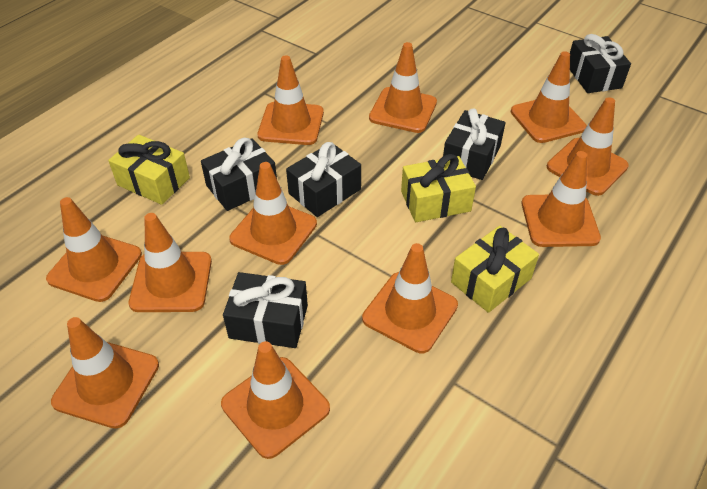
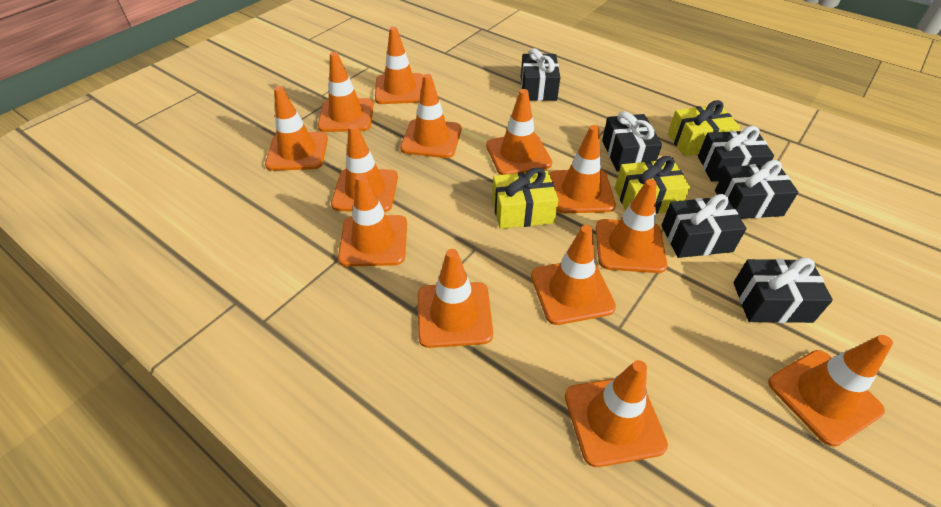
black gift: 5 -> 6
orange traffic cone: 11 -> 13

